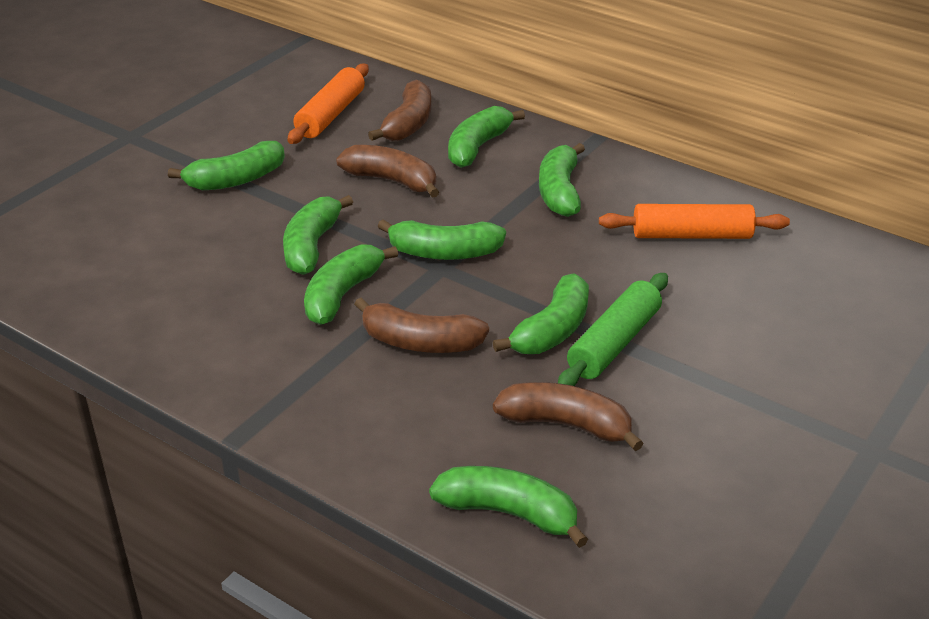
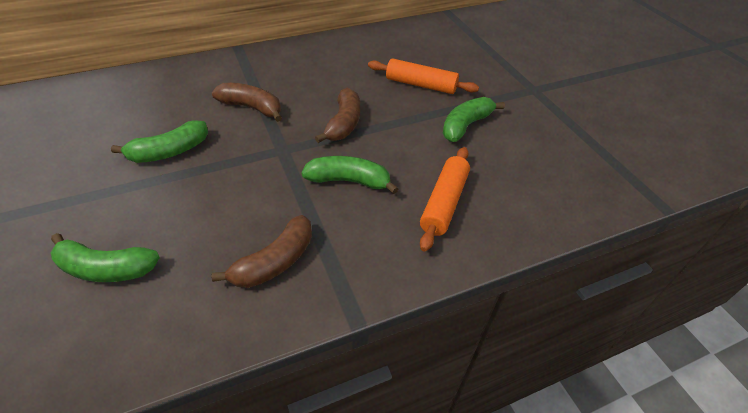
brown banana: 4 -> 3
green banana: 8 -> 4
green rolling pin: 1 -> 0

